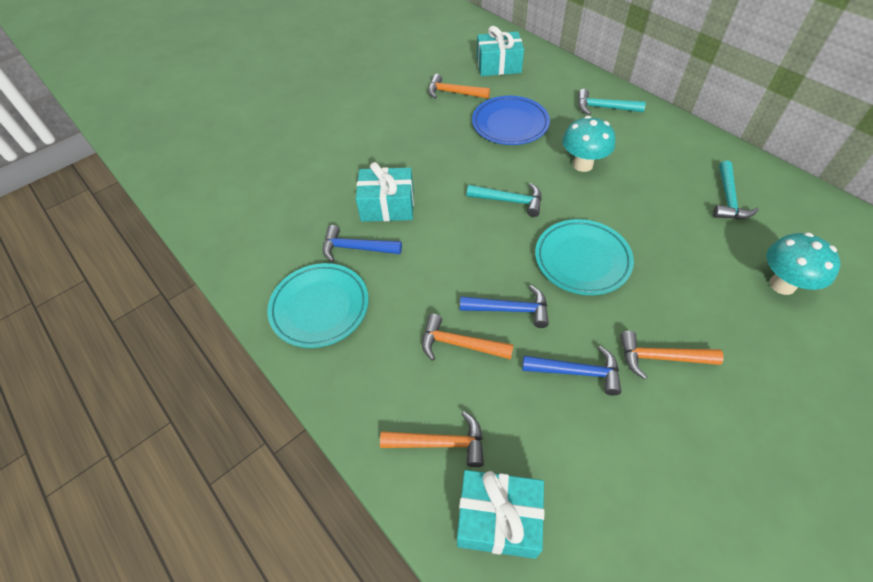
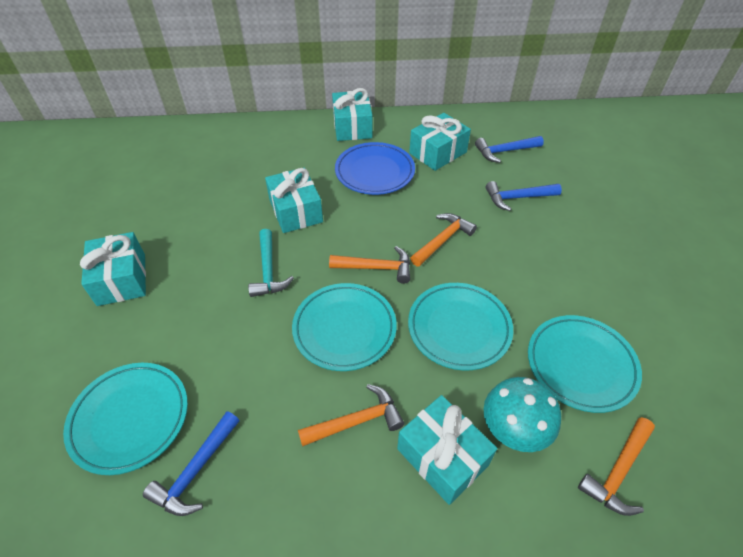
turquoise gift: 3 -> 5
turquoise hammer: 3 -> 1
turquoise mushroom: 2 -> 1
turquoise plate: 2 -> 4

